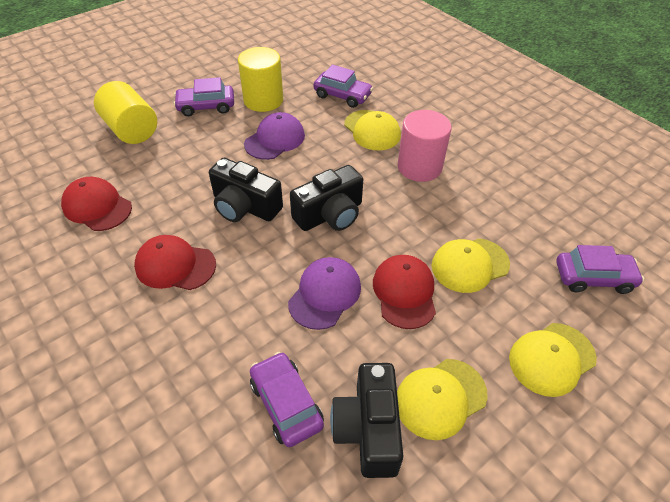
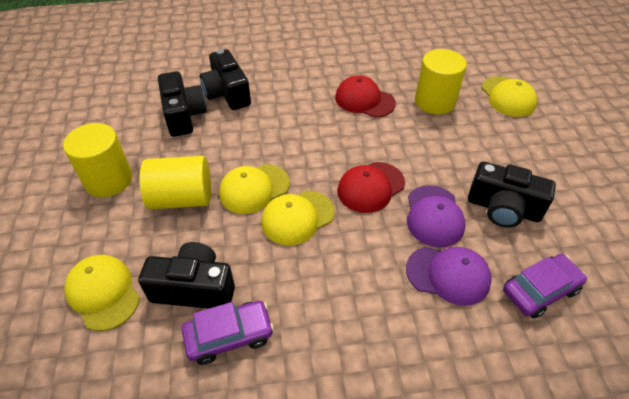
black camera: 3 -> 4
pink cylinder: 1 -> 0
purple car: 4 -> 2
red cap: 3 -> 2
yellow cylinder: 2 -> 3

